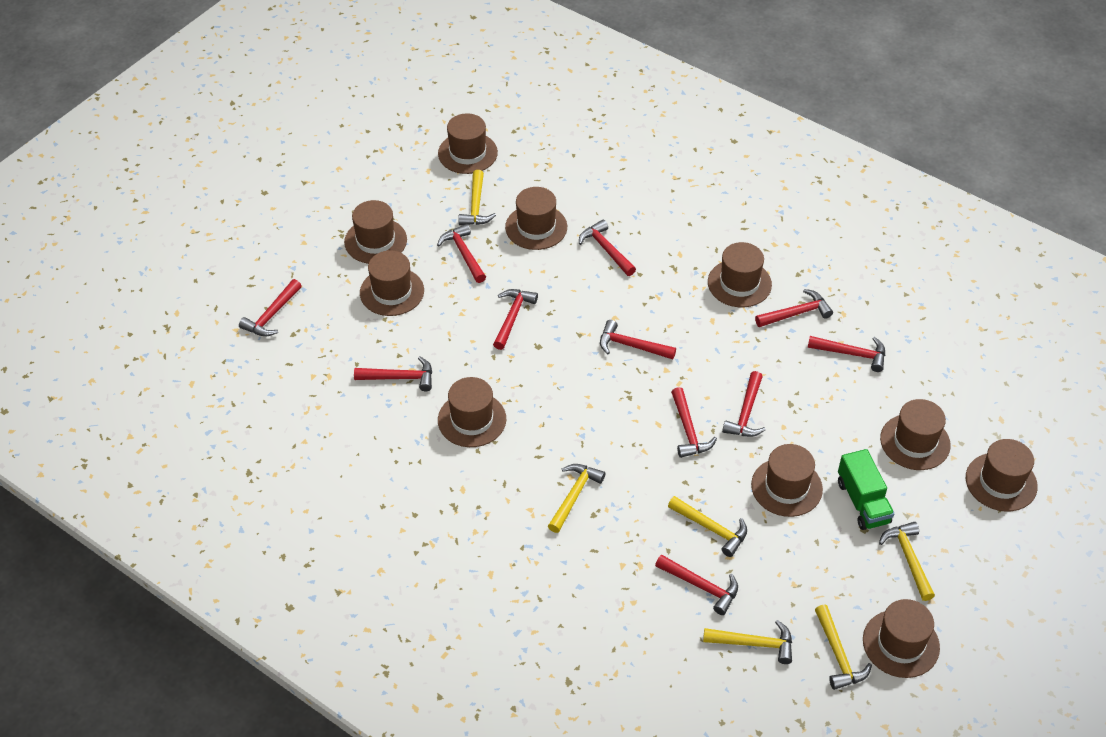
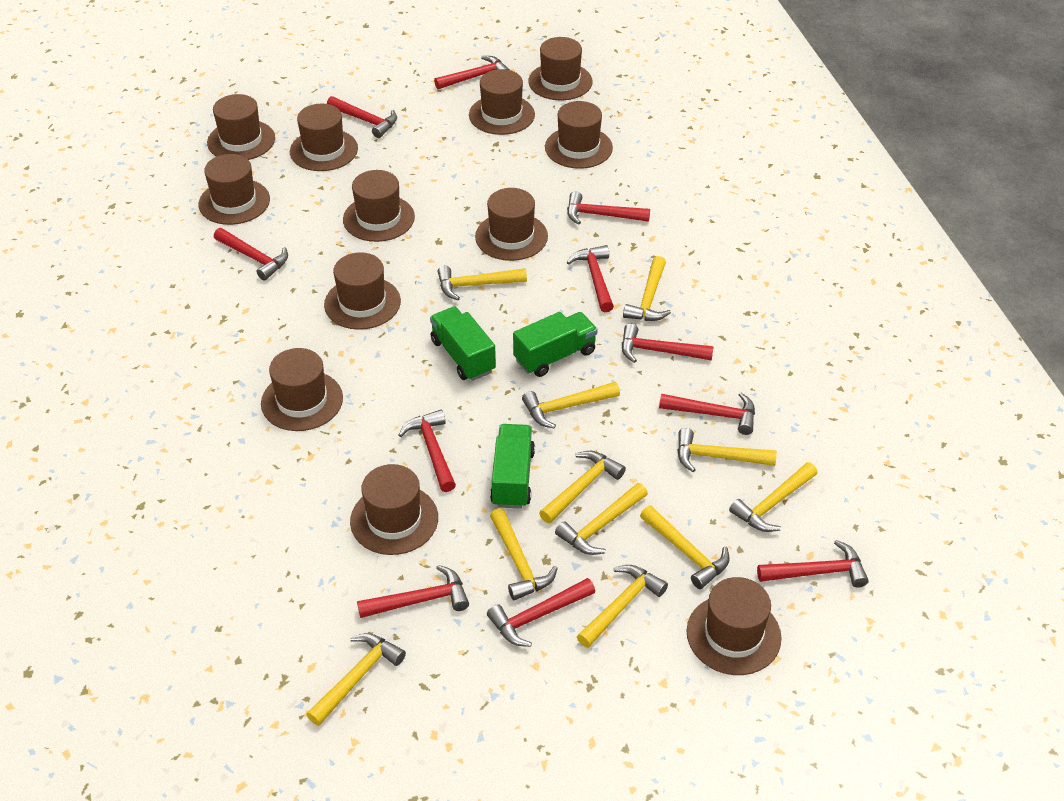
brown hat: 10 -> 12
green truck: 1 -> 3
yellow hammer: 6 -> 11

